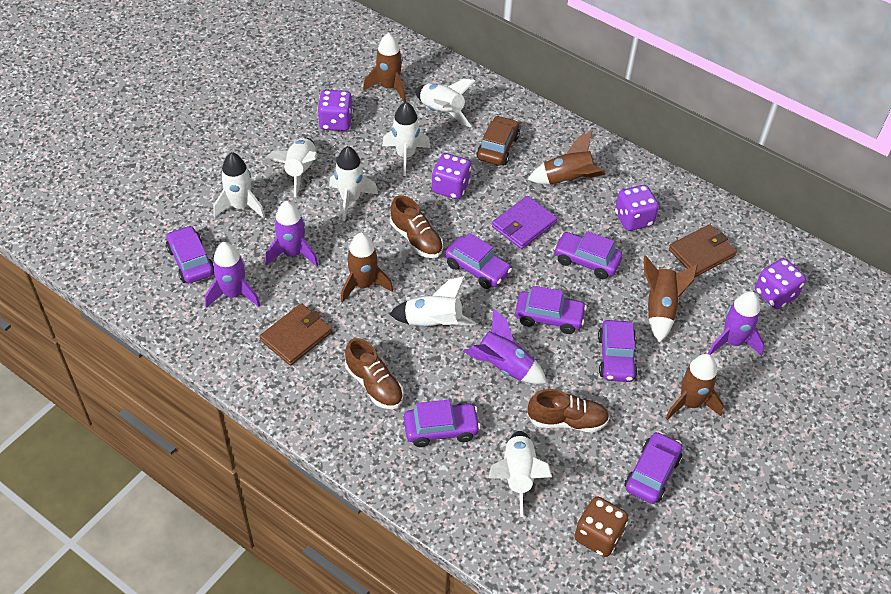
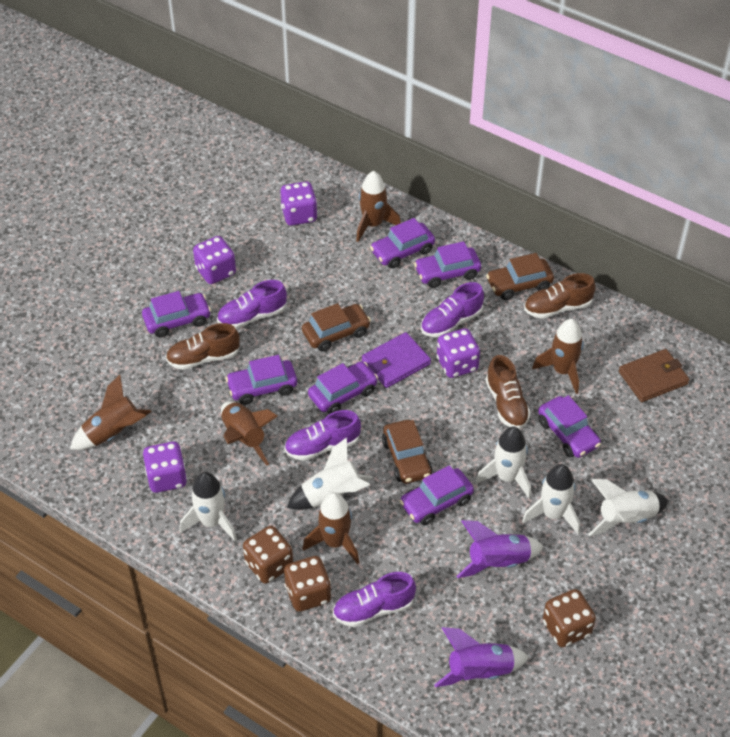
brown car: 1 -> 3
brown dice: 1 -> 3
brown wallet: 2 -> 1
purple rocket: 4 -> 2
purple shoe: 0 -> 4
white rocket: 7 -> 5

